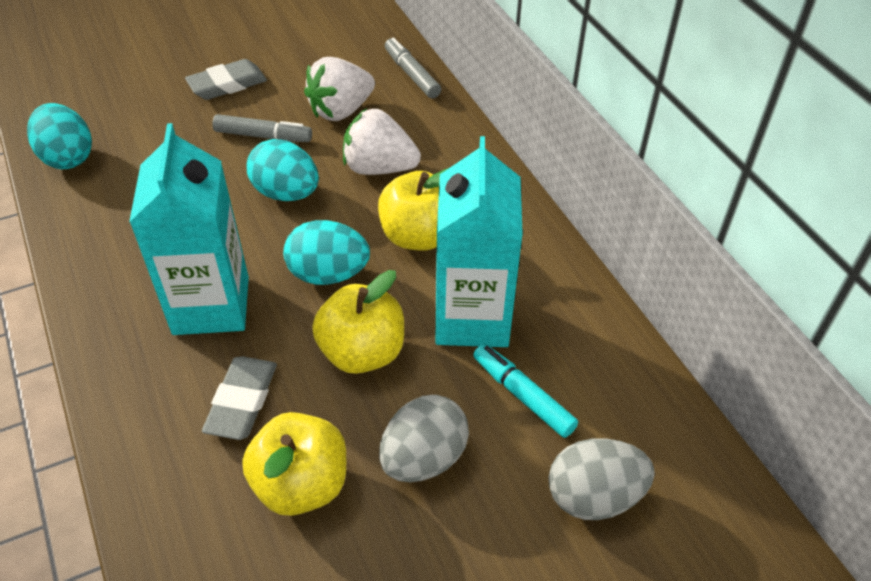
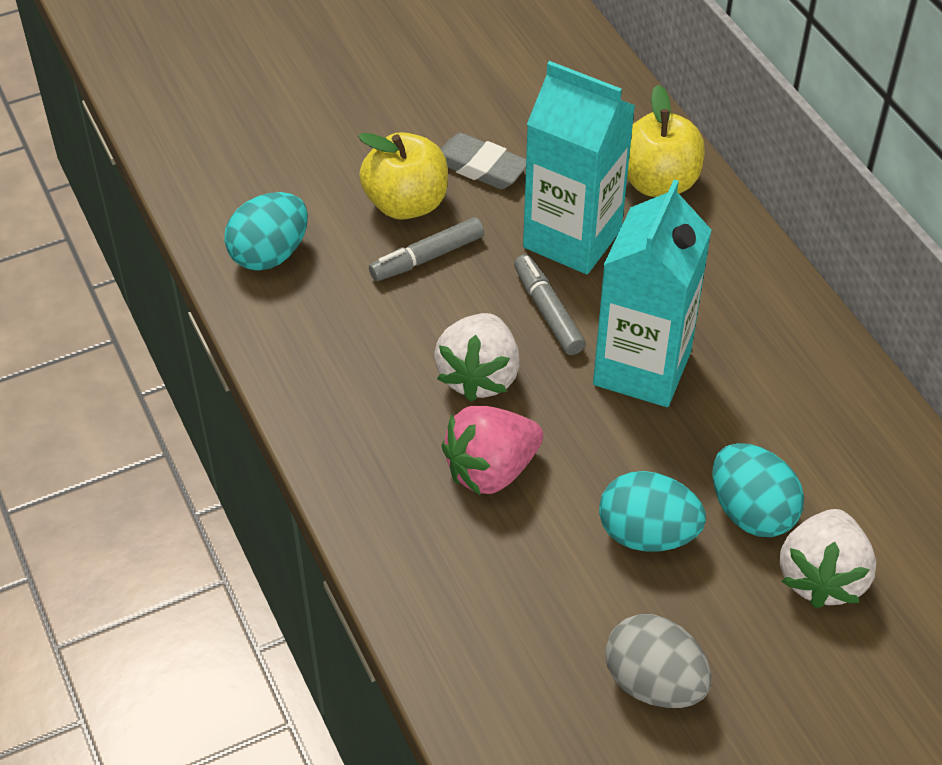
grey egg: 2 -> 1
grey eraser: 2 -> 1
pink strawberry: 0 -> 1
turquoise marker: 1 -> 0
yellow apple: 3 -> 2

